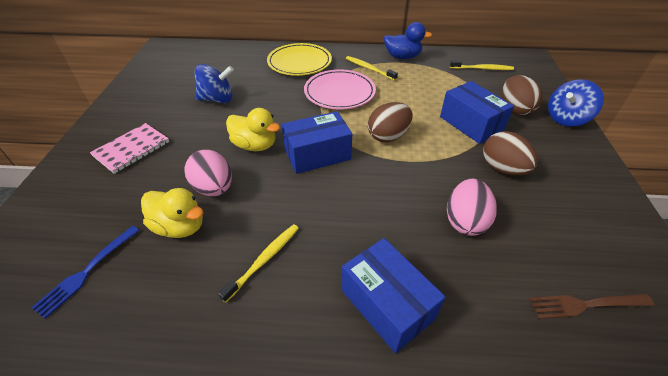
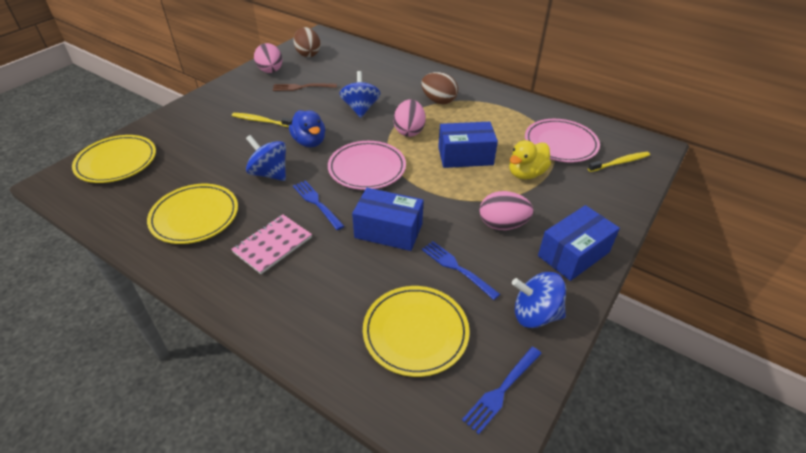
blue fork: 1 -> 3
blue spinning top: 2 -> 3
brown egg: 3 -> 2
pink egg: 2 -> 3
pink plate: 1 -> 2
yellow duck: 2 -> 1
yellow plate: 1 -> 3
yellow toothbrush: 3 -> 2

